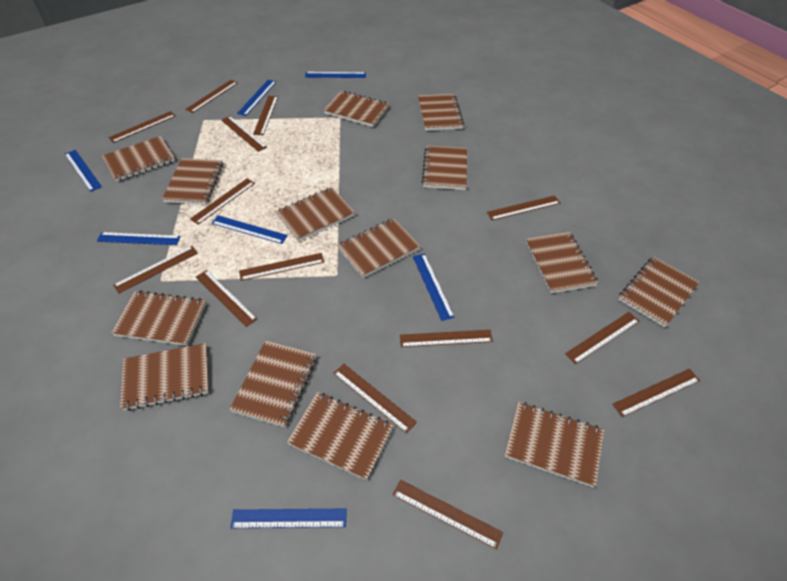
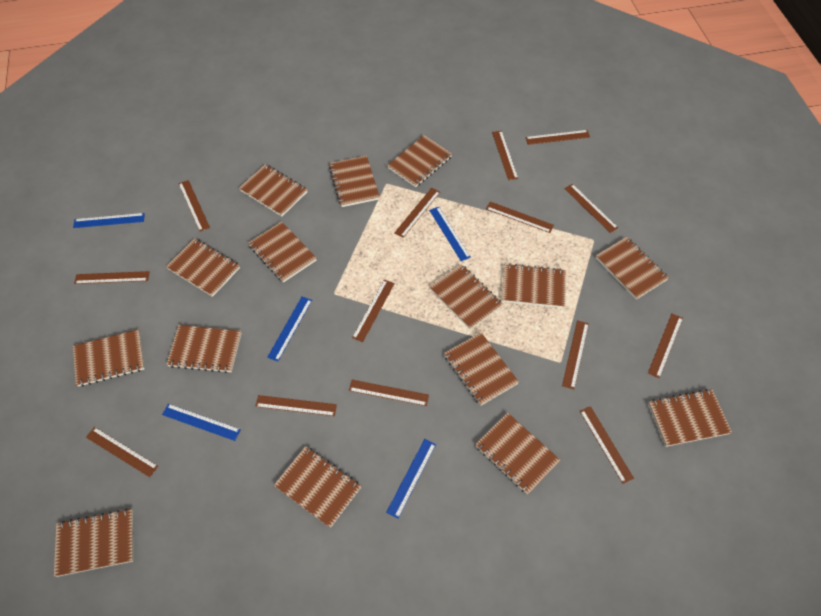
blue ruler: 7 -> 5
brown notebook: 14 -> 15

